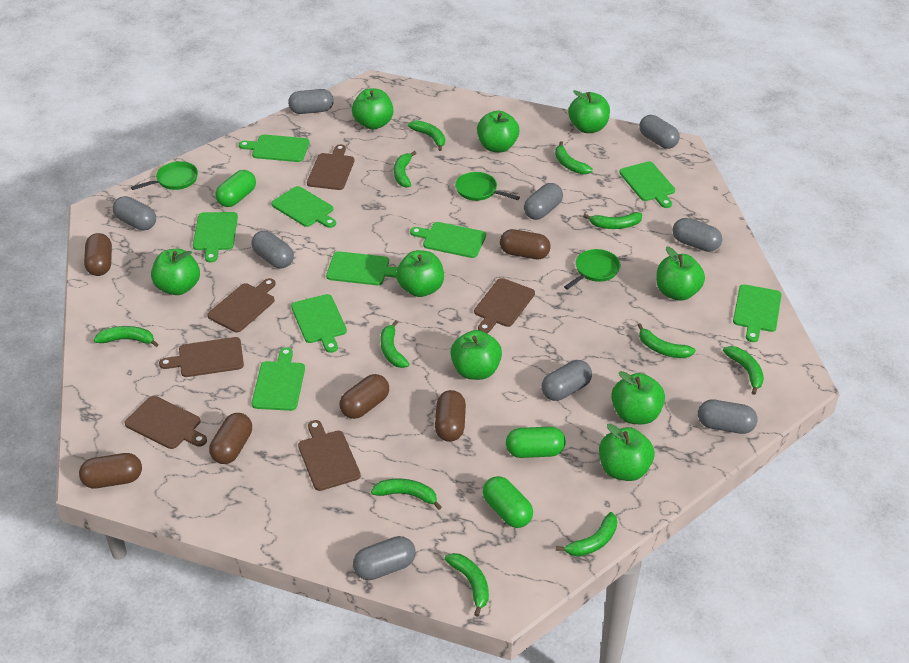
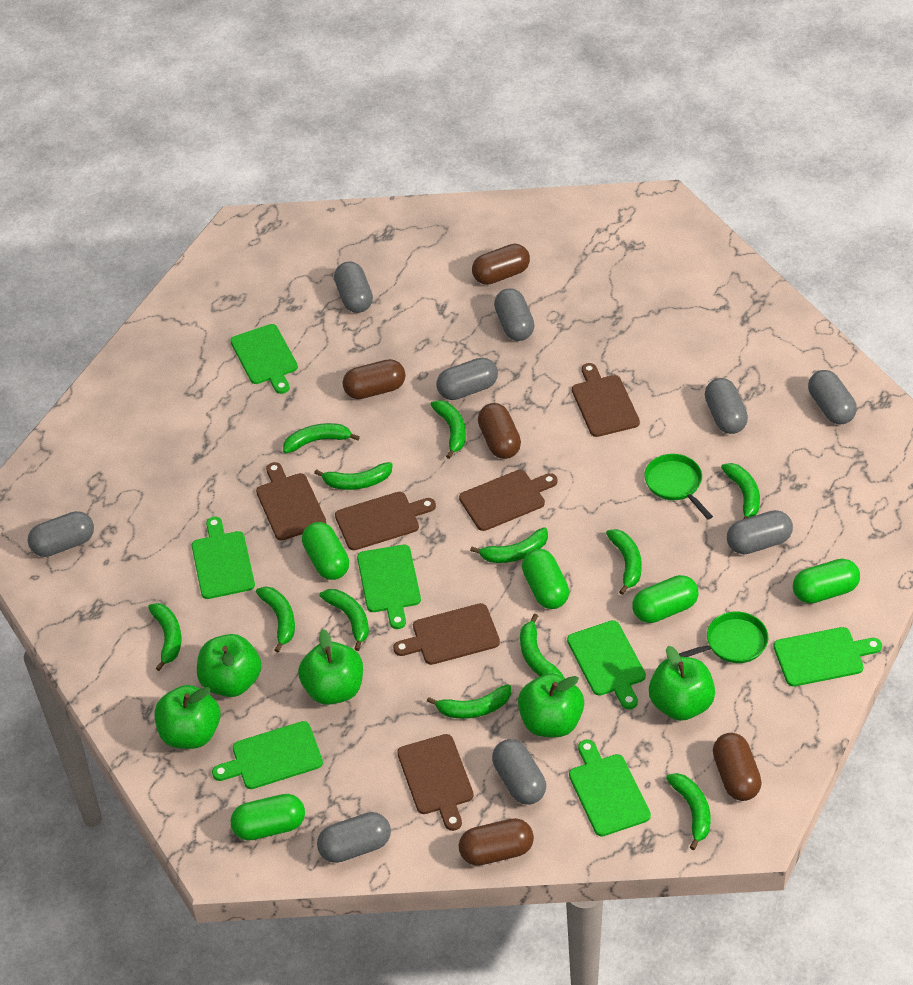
brown capsule: 6 -> 5
green apple: 9 -> 5
green banana: 11 -> 12
green capsule: 3 -> 5
green cutting board: 9 -> 7
green pan: 3 -> 2

